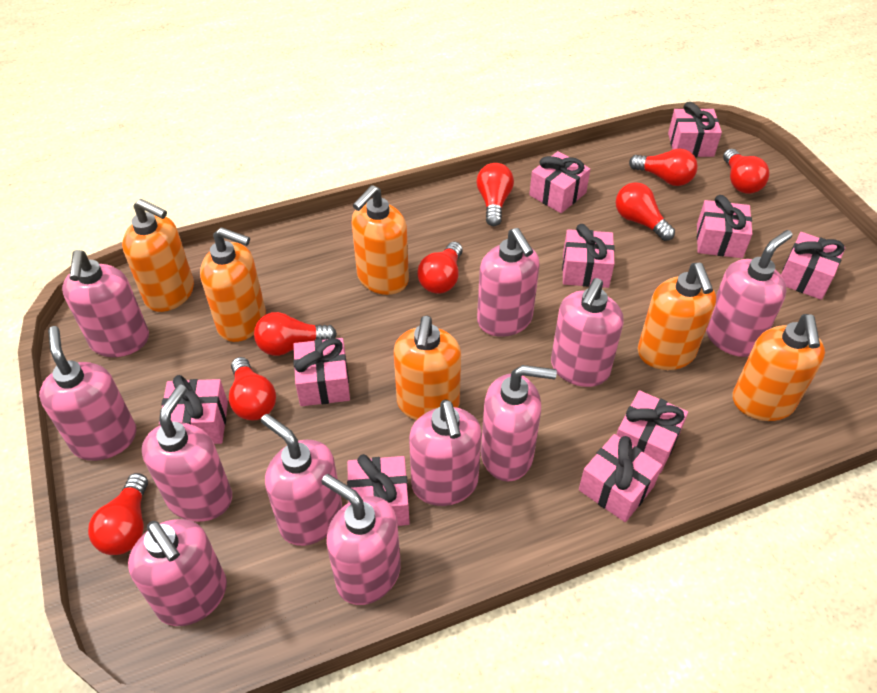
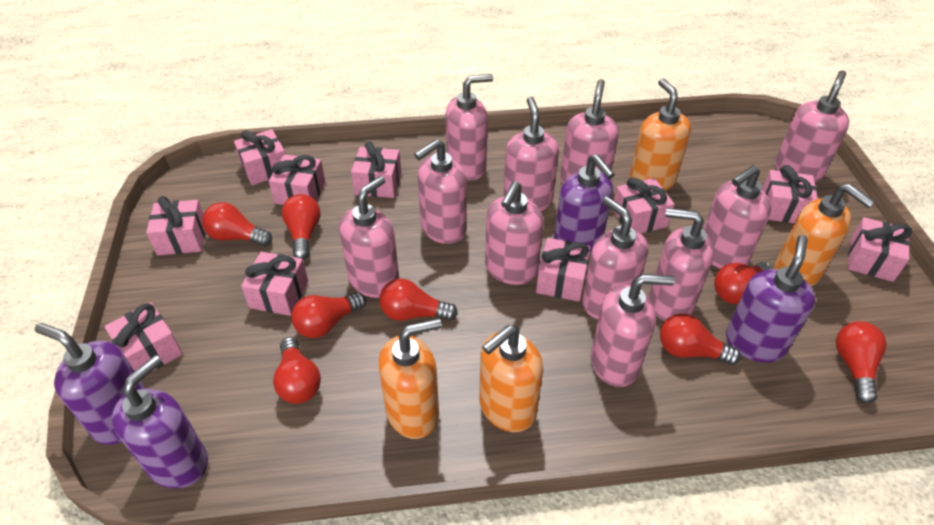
orange soap dispenser: 6 -> 4
purple soap dispenser: 0 -> 4

